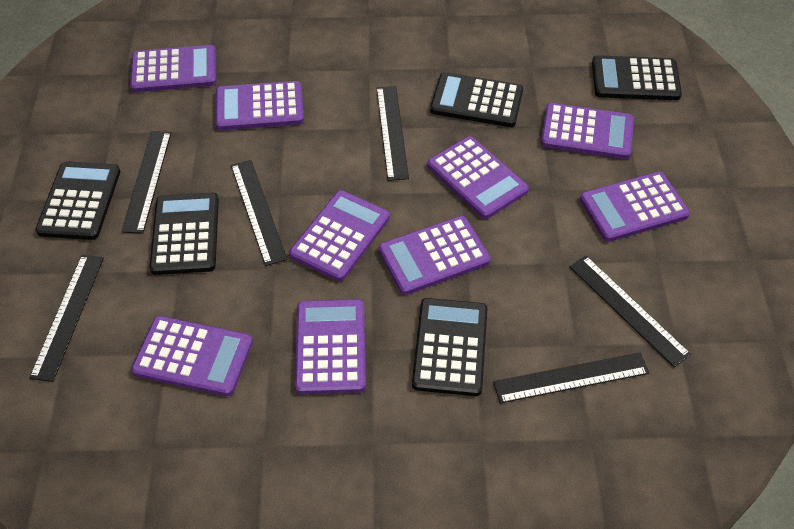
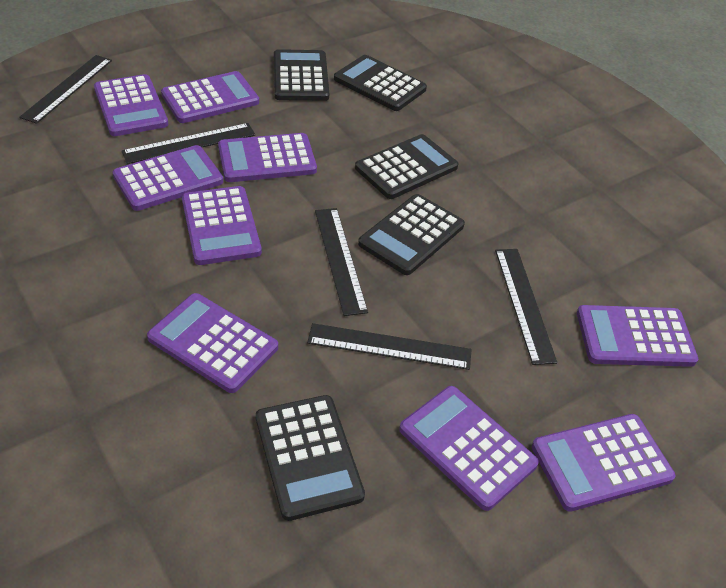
black ruler: 6 -> 5

